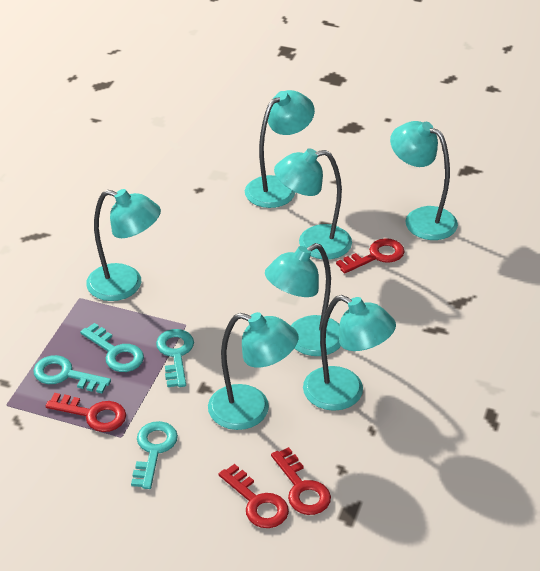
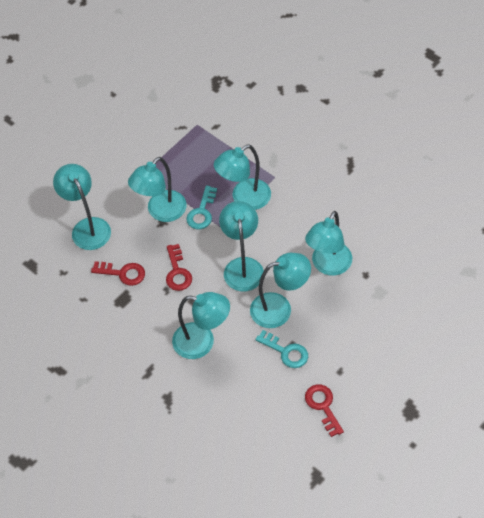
red key: 4 -> 3
turquoise key: 4 -> 2

